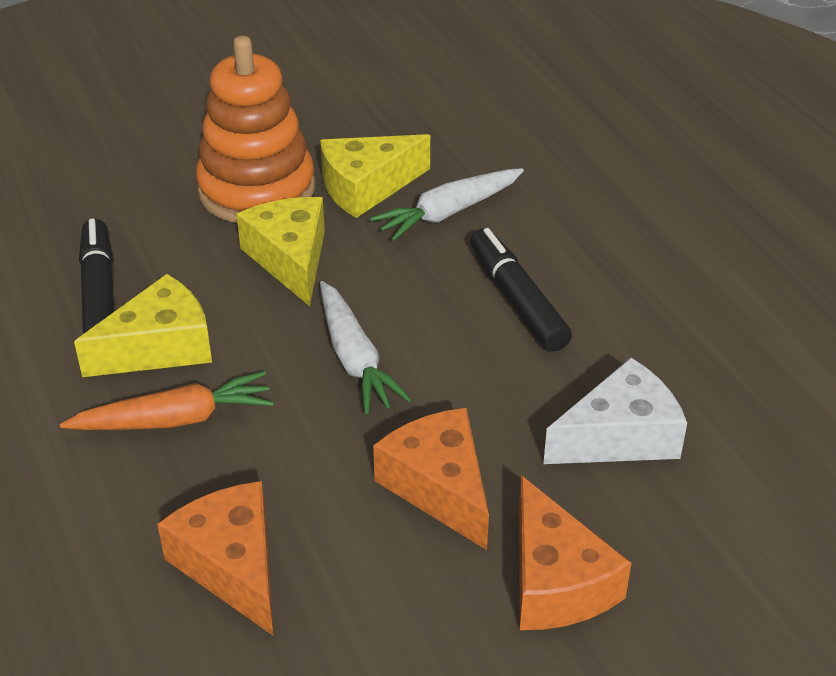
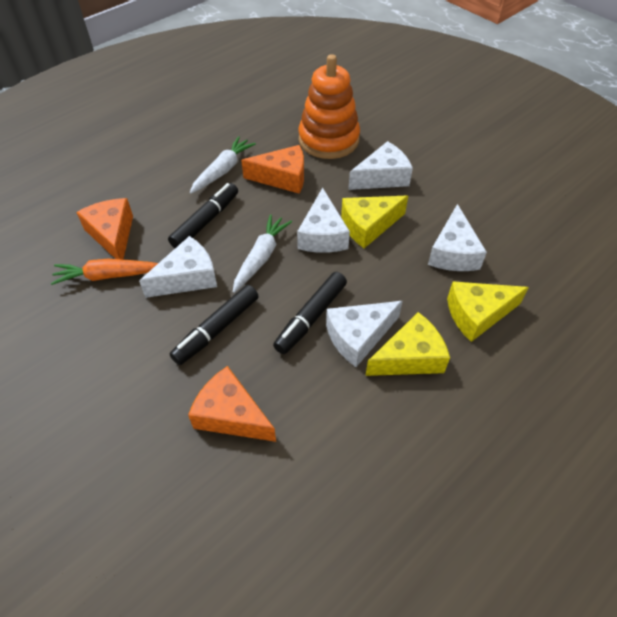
black marker: 2 -> 3
white cheese: 1 -> 5

